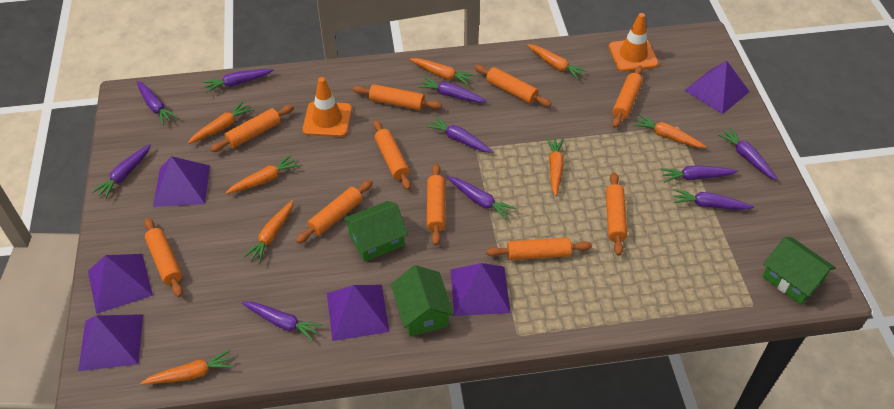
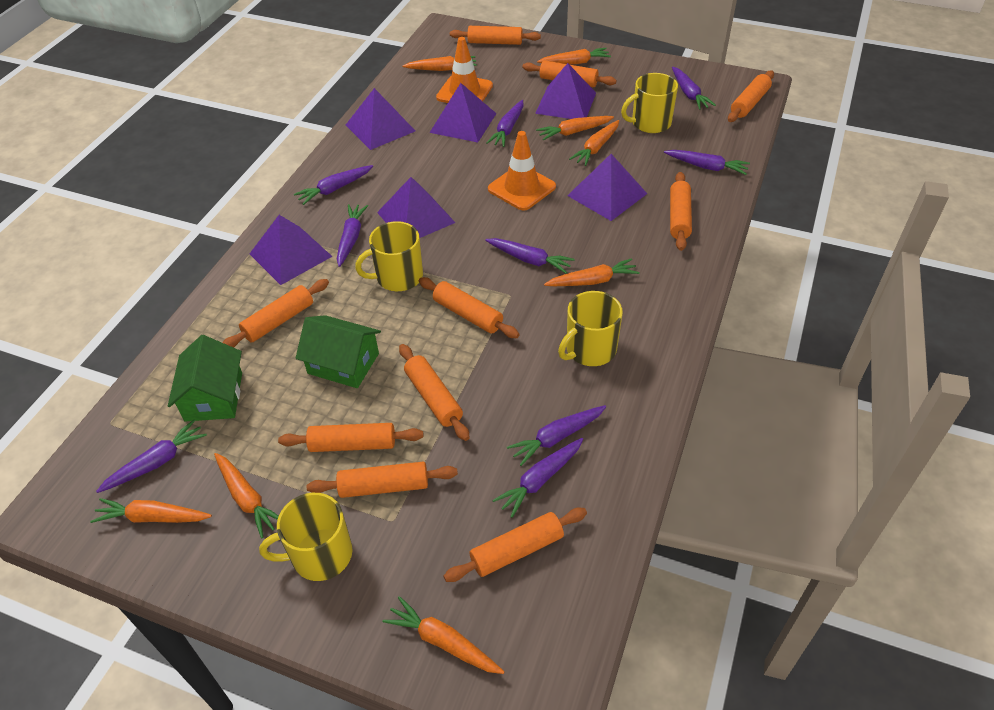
green house: 3 -> 2
purple carrot: 10 -> 9
yellow mug: 0 -> 4

